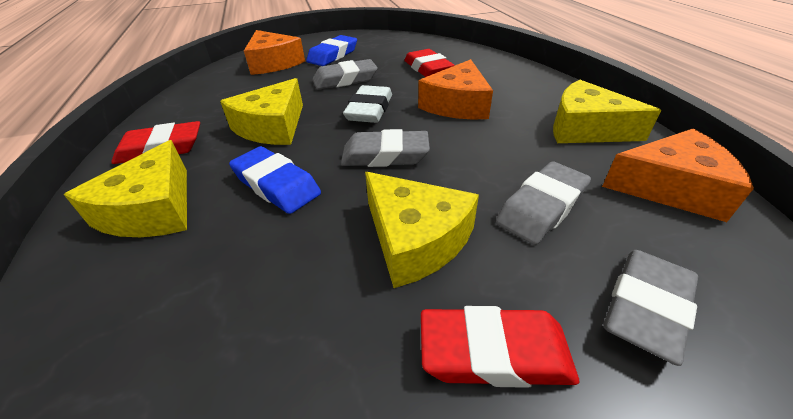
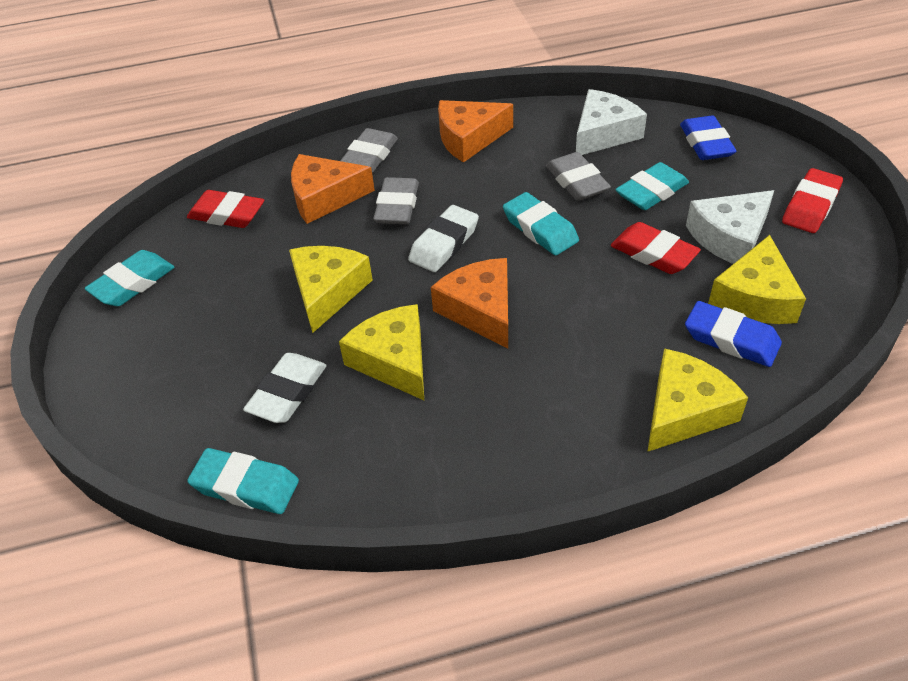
grey eraser: 4 -> 3
turquoise eraser: 0 -> 4
white cheese: 0 -> 2
white eraser: 1 -> 2

